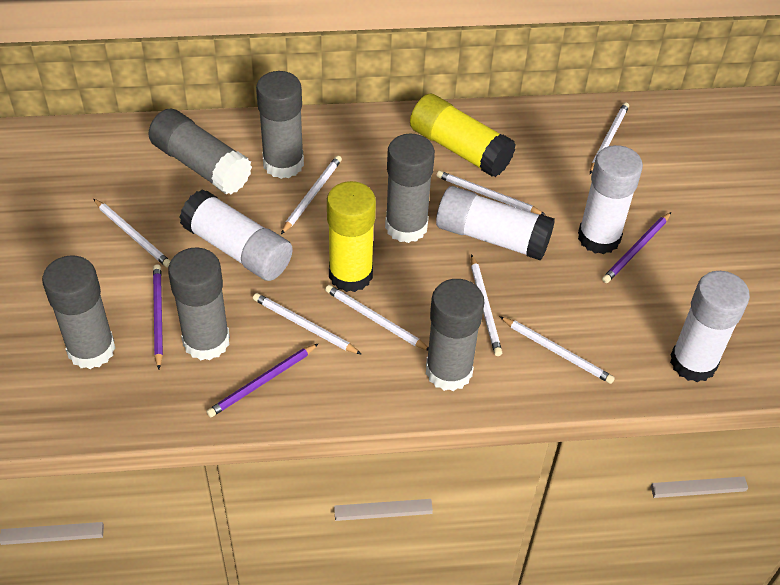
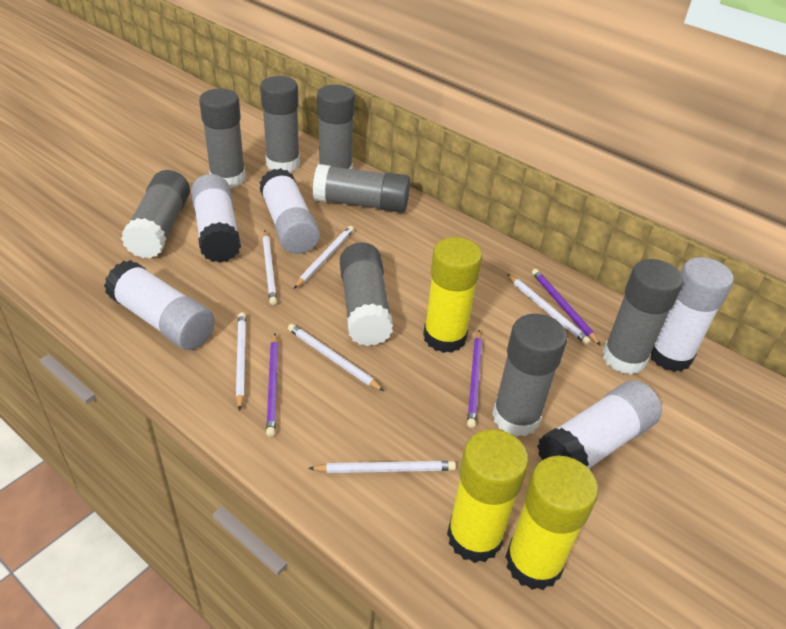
grey glue stick: 6 -> 8
white glue stick: 4 -> 5
white pencil: 8 -> 6
yellow glue stick: 2 -> 3

